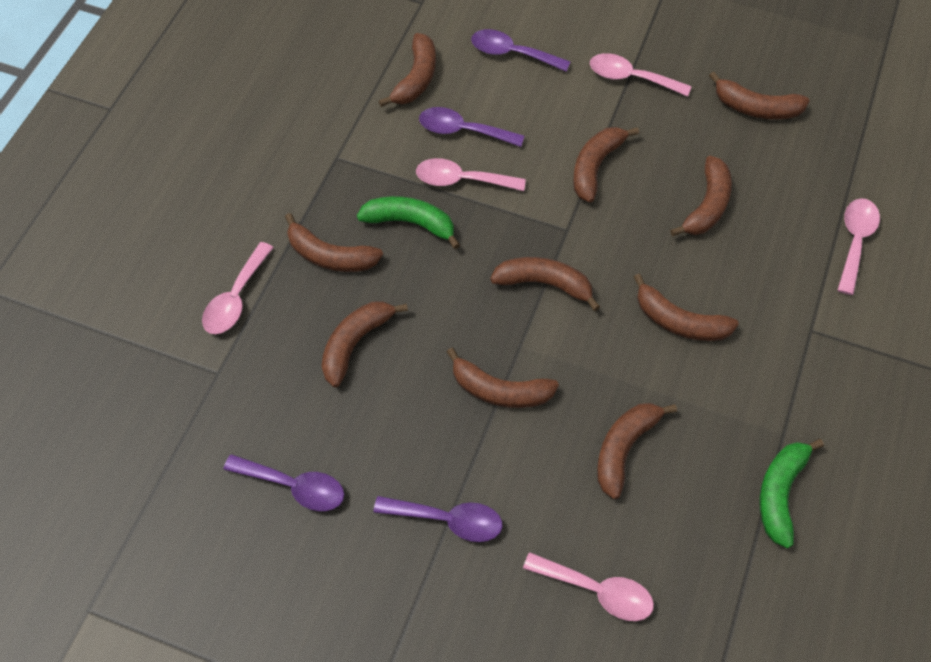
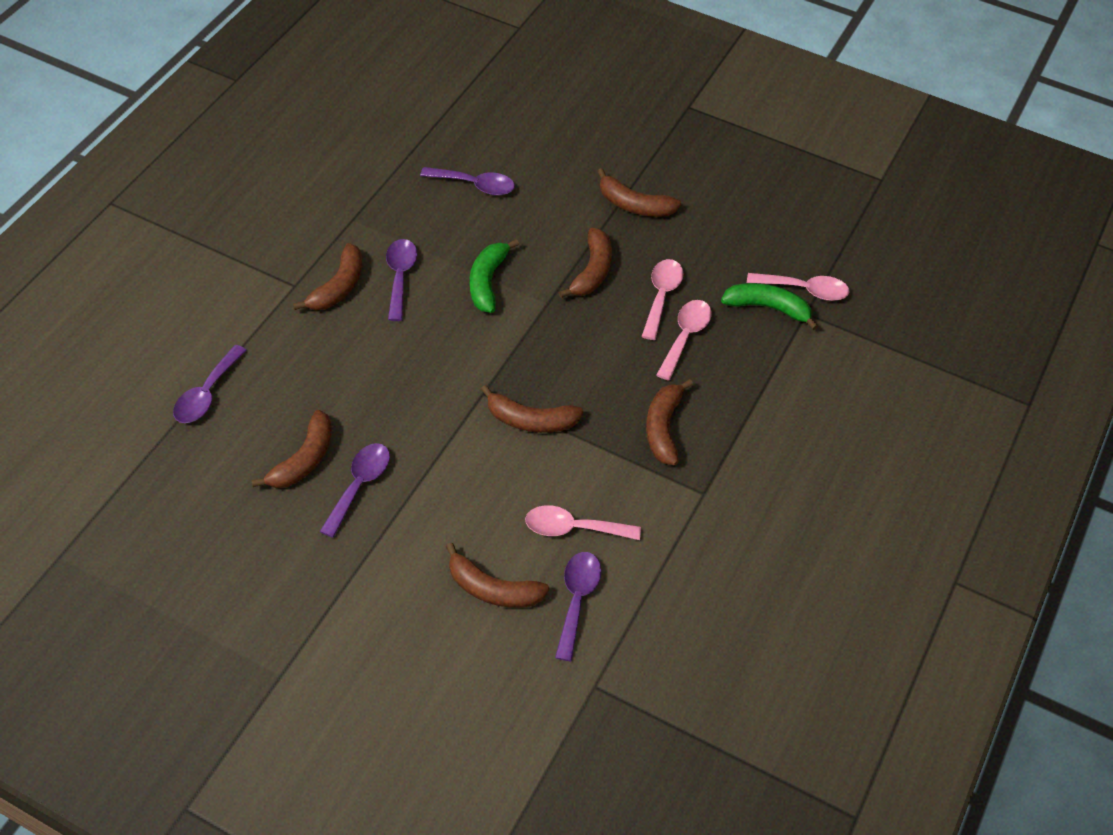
brown banana: 10 -> 7
pink spoon: 5 -> 4
purple spoon: 4 -> 5

